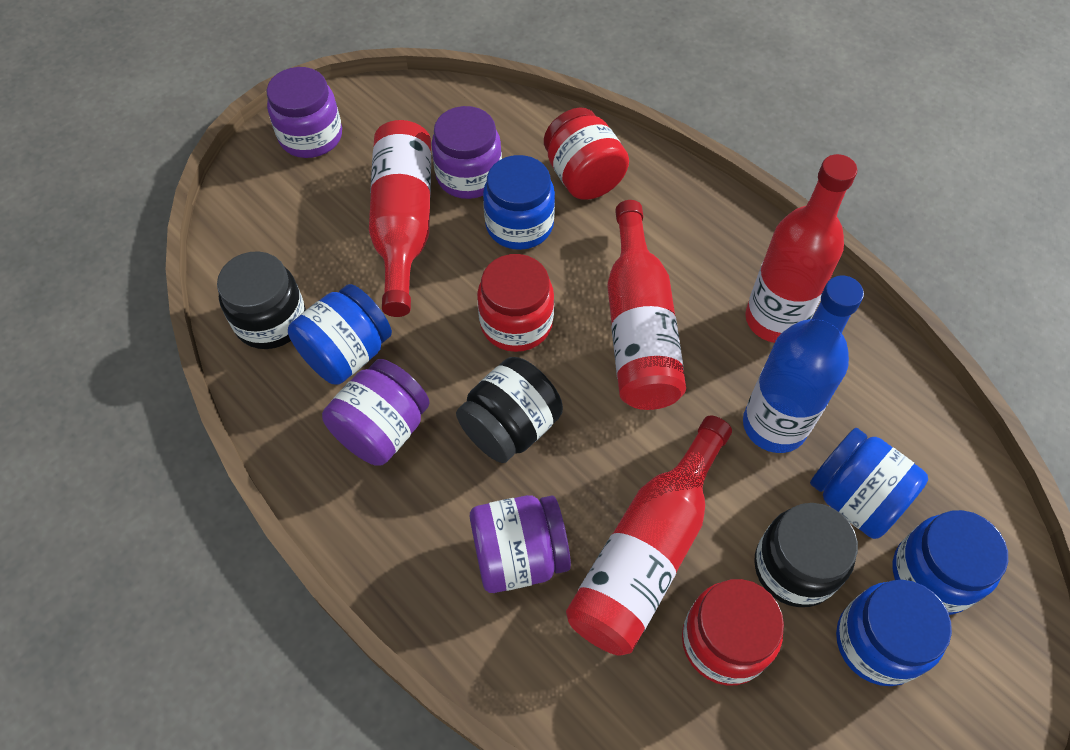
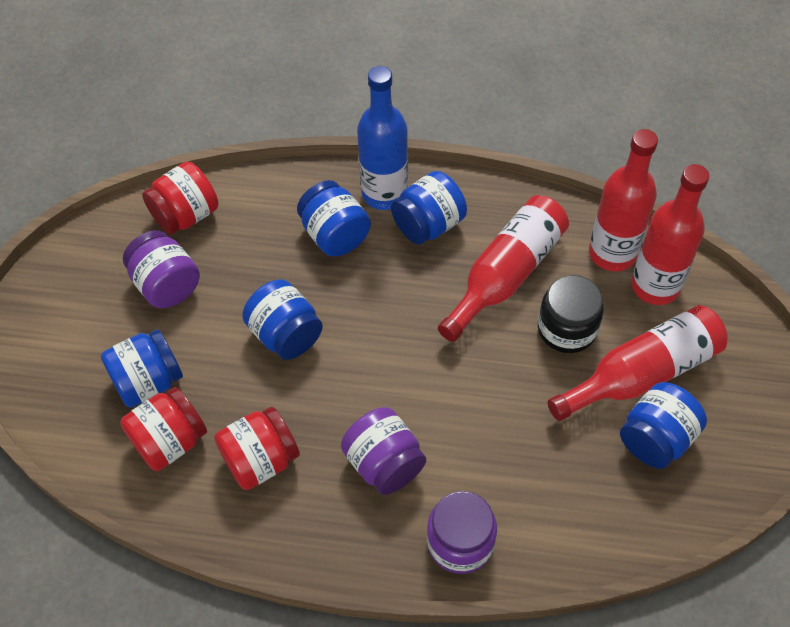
black jar: 3 -> 1
purple jar: 4 -> 3

